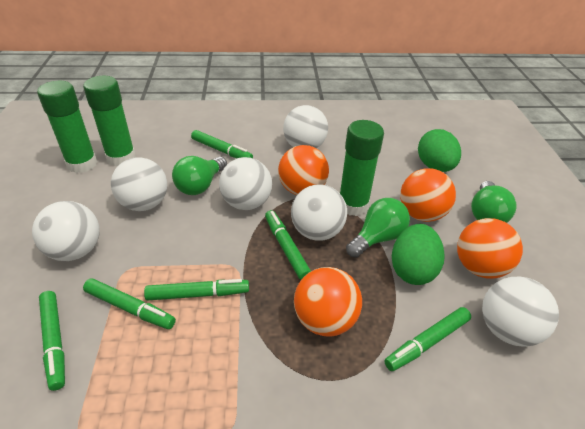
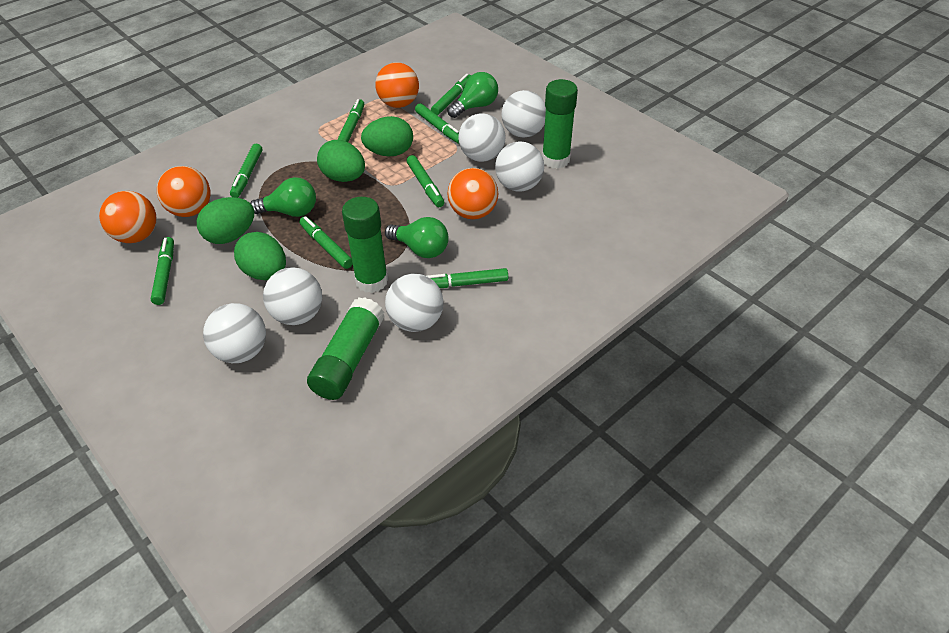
green egg: 2 -> 4
green marker: 6 -> 8

